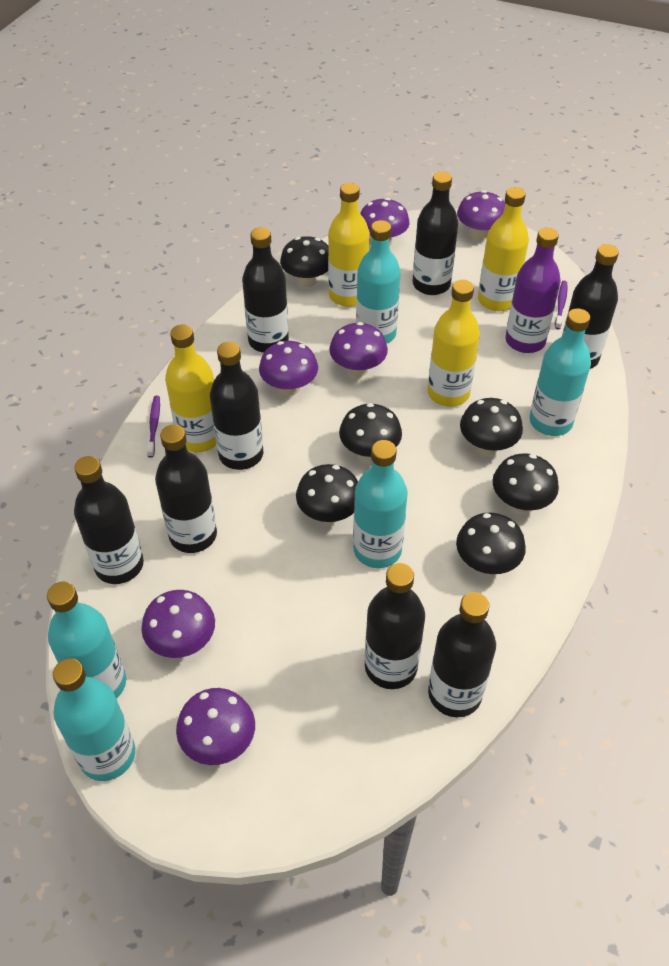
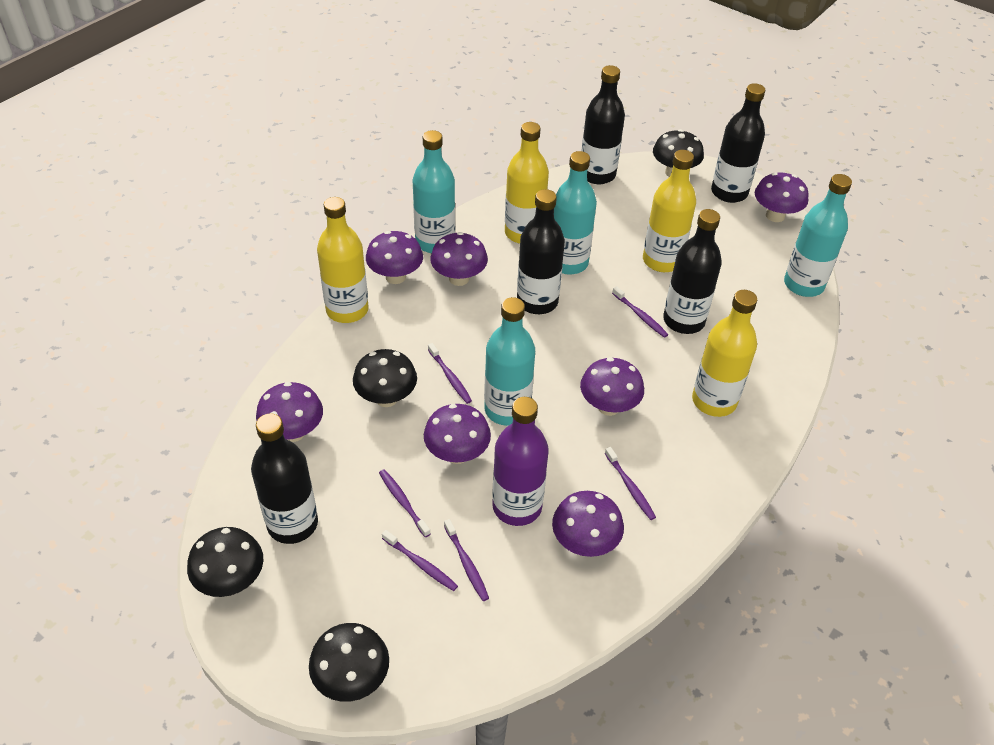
black bottle: 8 -> 5
black mushroom: 6 -> 4
purple mushroom: 6 -> 7
purple toothbrush: 2 -> 6
turquoise bottle: 5 -> 4

